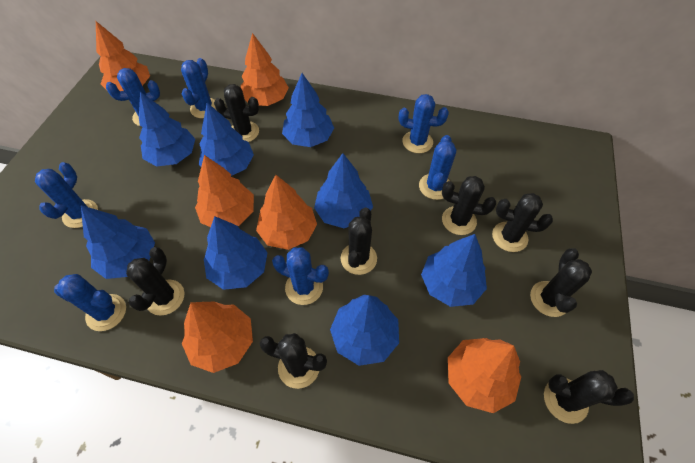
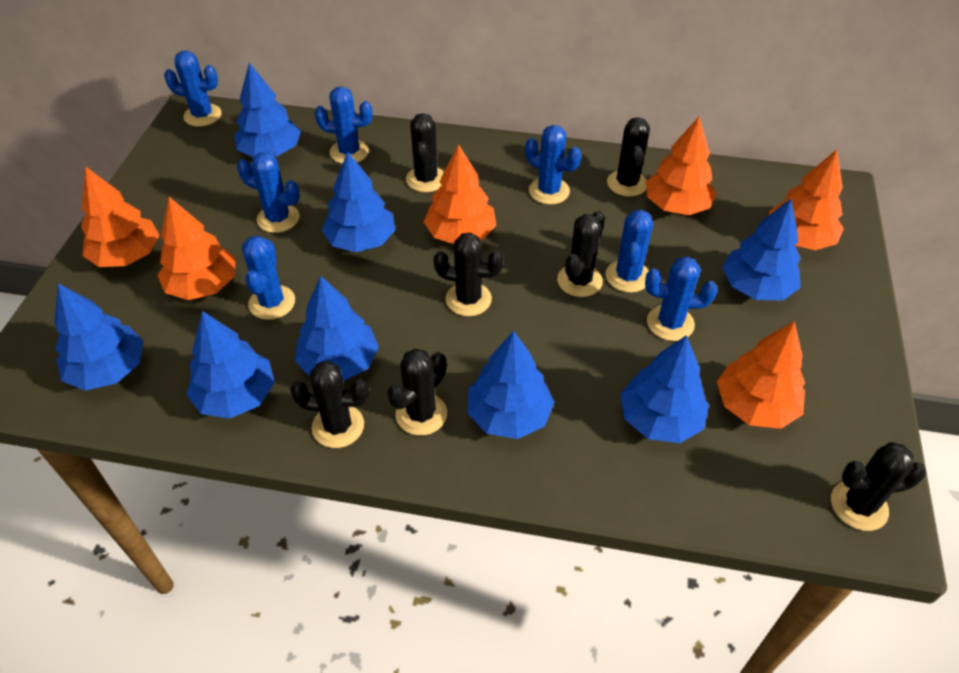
black cactus: 8 -> 7

